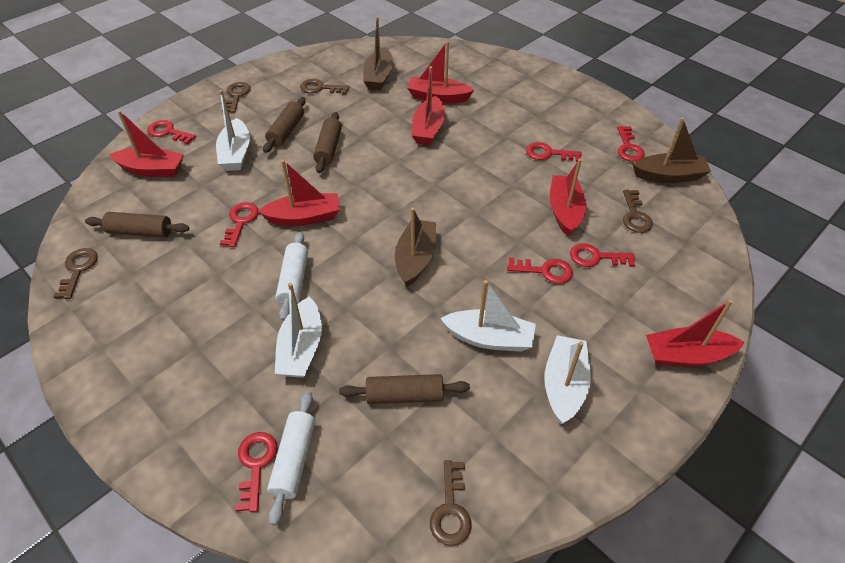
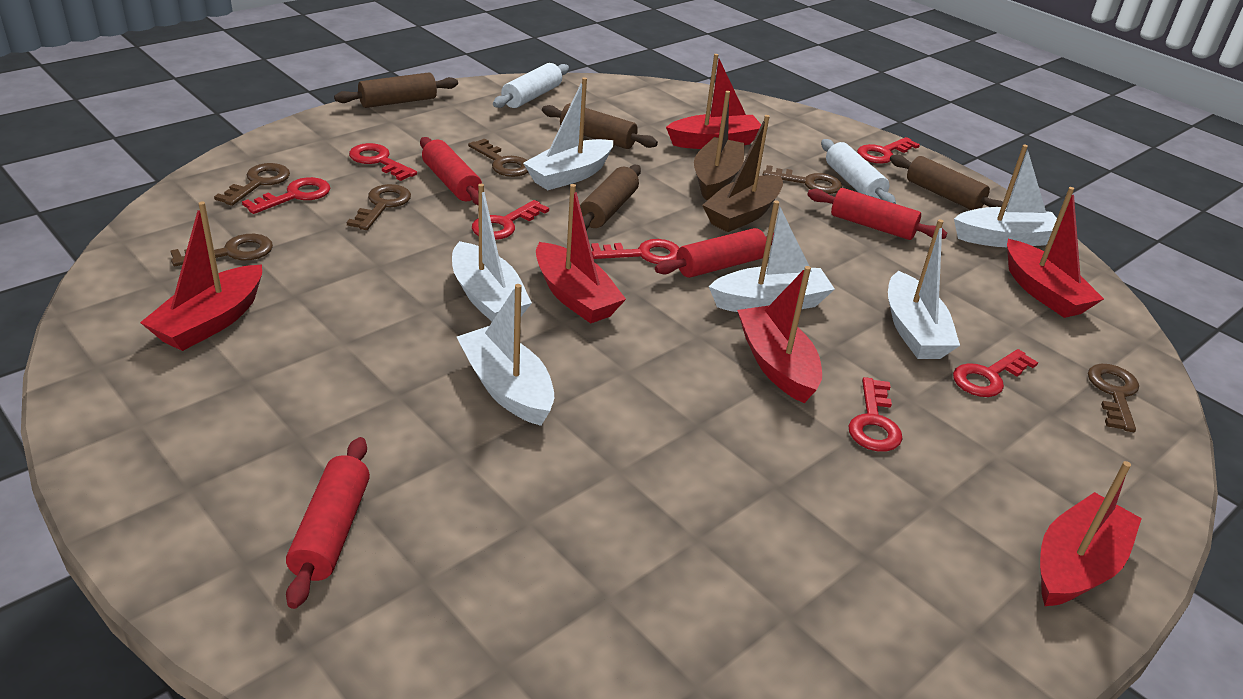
brown boat: 3 -> 2
brown key: 5 -> 6
red rolling pin: 0 -> 4
white boat: 4 -> 6

